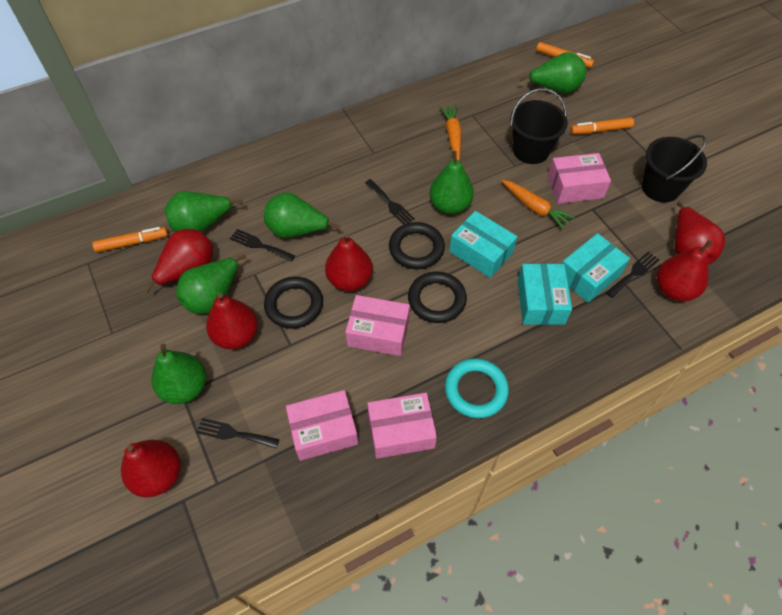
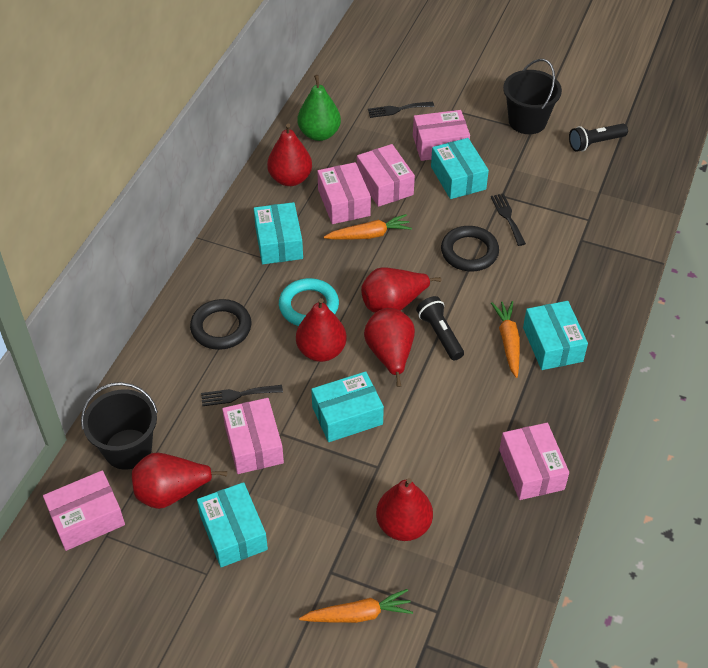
black flashlight: 0 -> 2
black fork: 4 -> 3
black ring: 3 -> 2
green pear: 6 -> 1
orange carrot: 2 -> 3
orange marker: 3 -> 0
pink box: 4 -> 6
turquoise box: 3 -> 5

